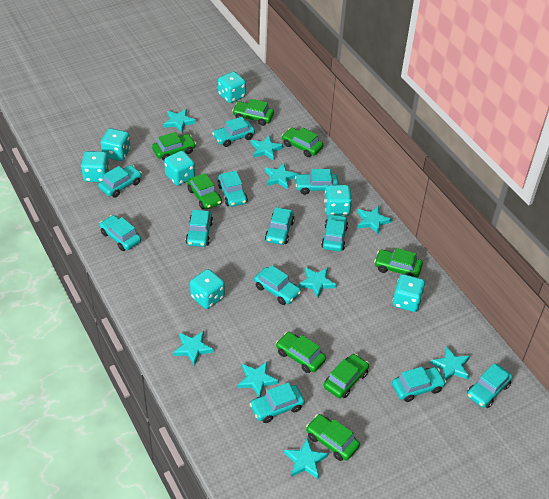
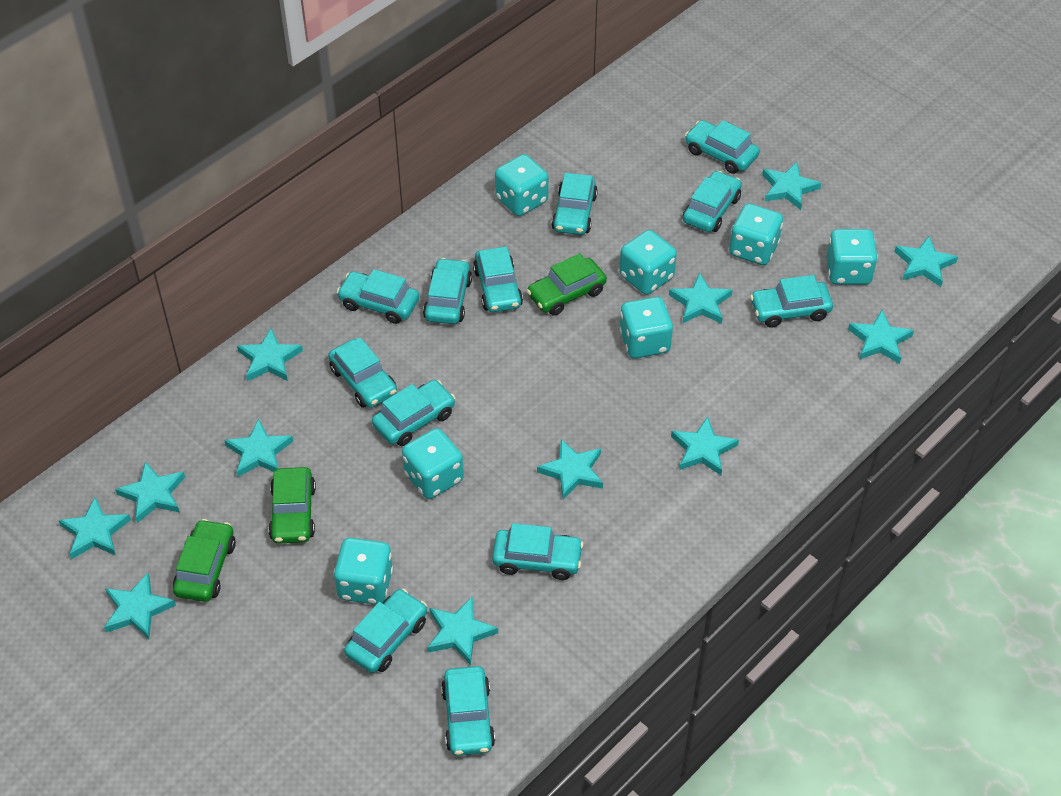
green car: 8 -> 3
turquoise star: 9 -> 12

